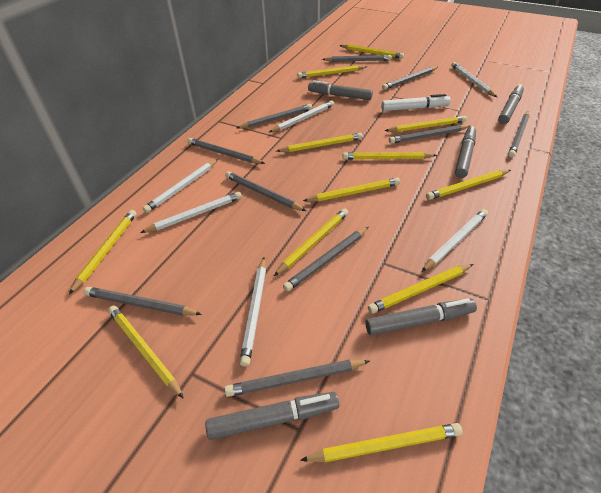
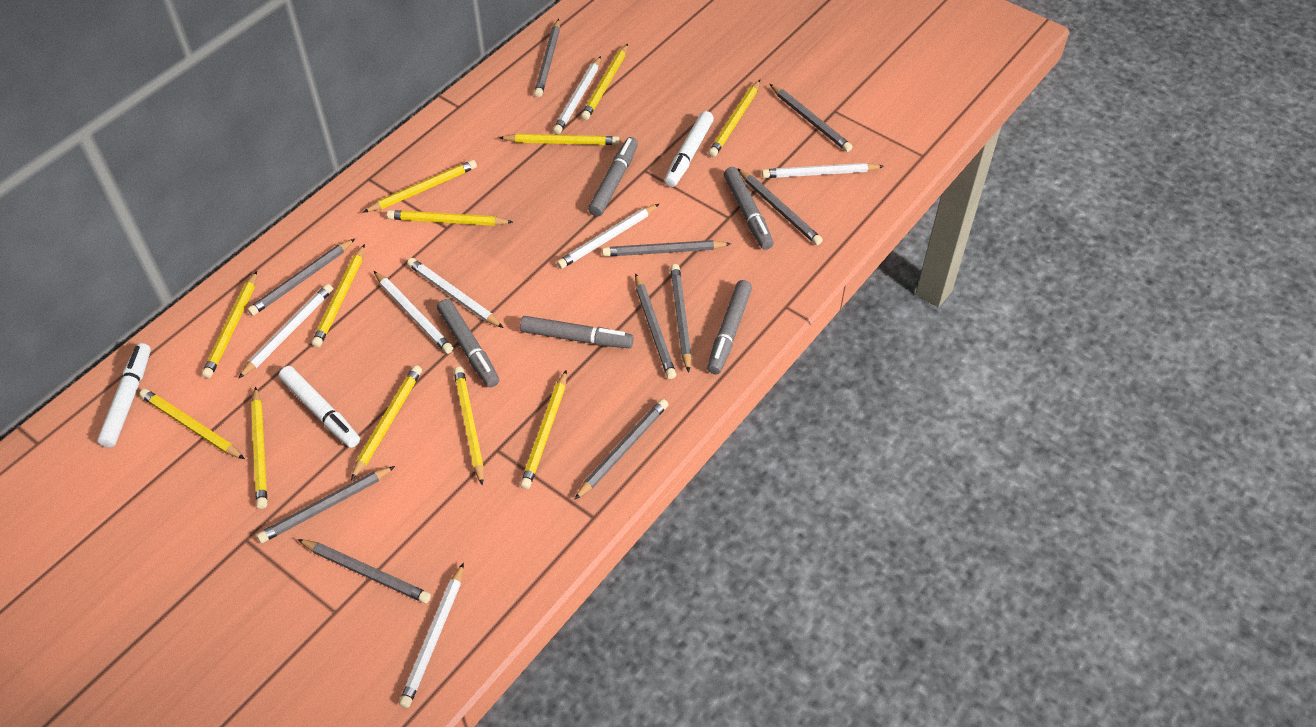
white marker: 1 -> 3
white pencil: 6 -> 7

